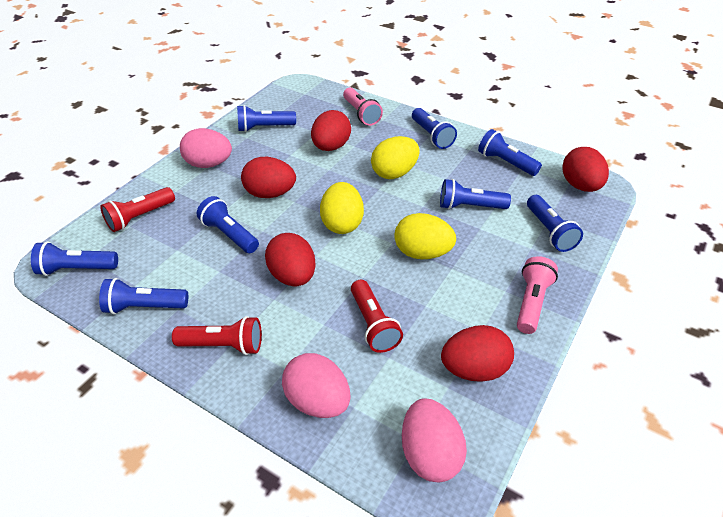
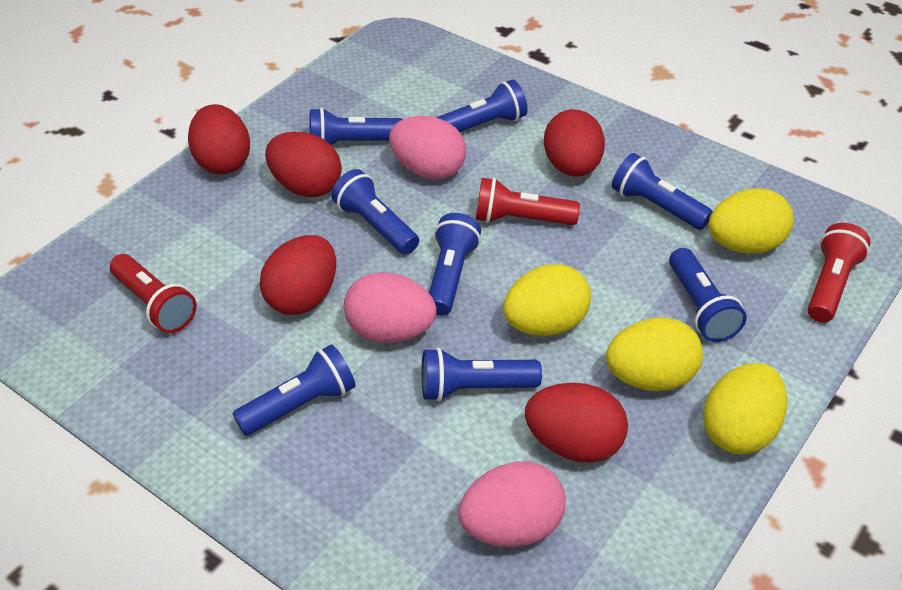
pink flashlight: 2 -> 0
yellow egg: 3 -> 4

